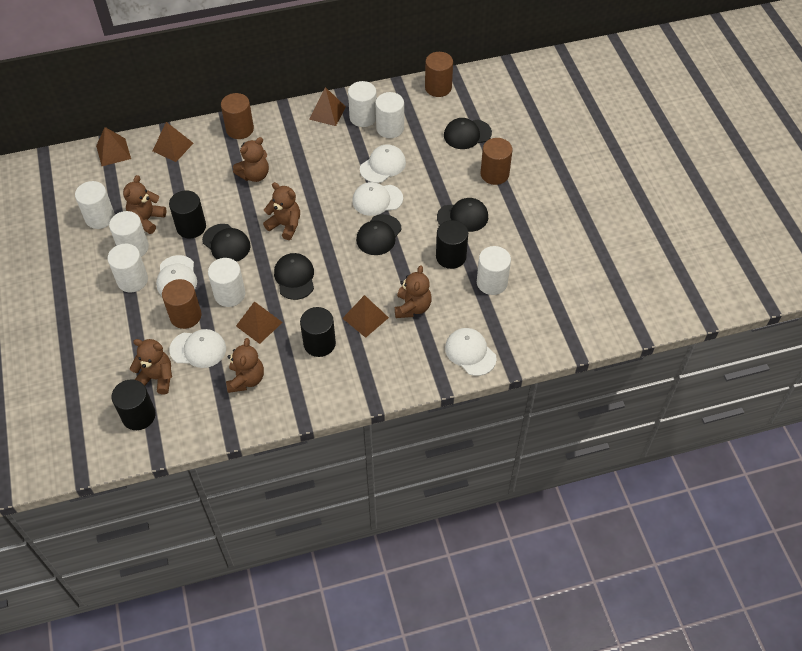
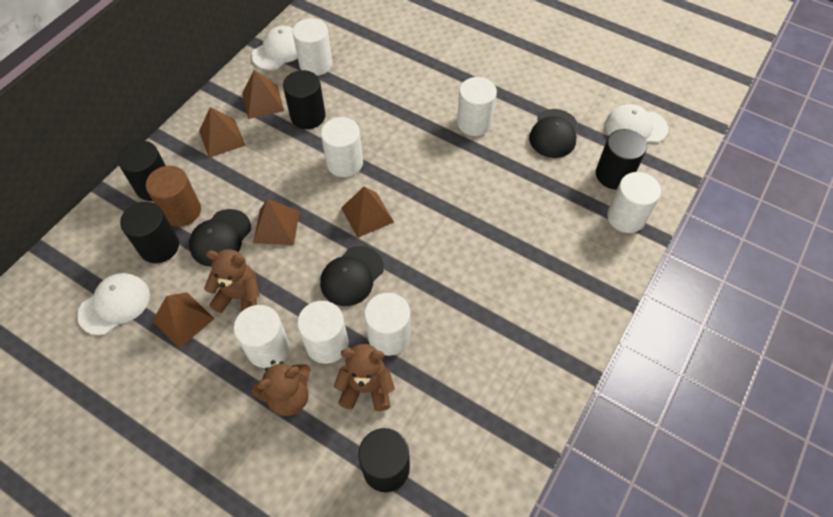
black cap: 5 -> 3
black cylinder: 4 -> 5
brown cylinder: 4 -> 1
brown teddy bear: 6 -> 3
white cap: 5 -> 3

